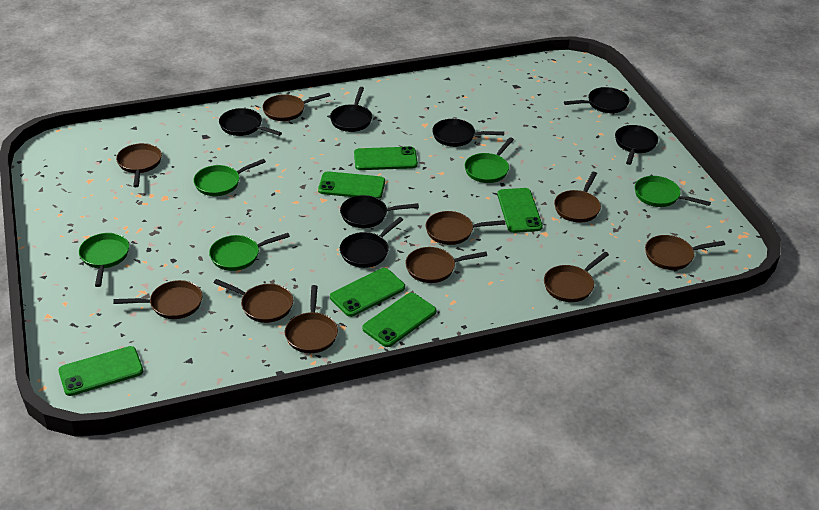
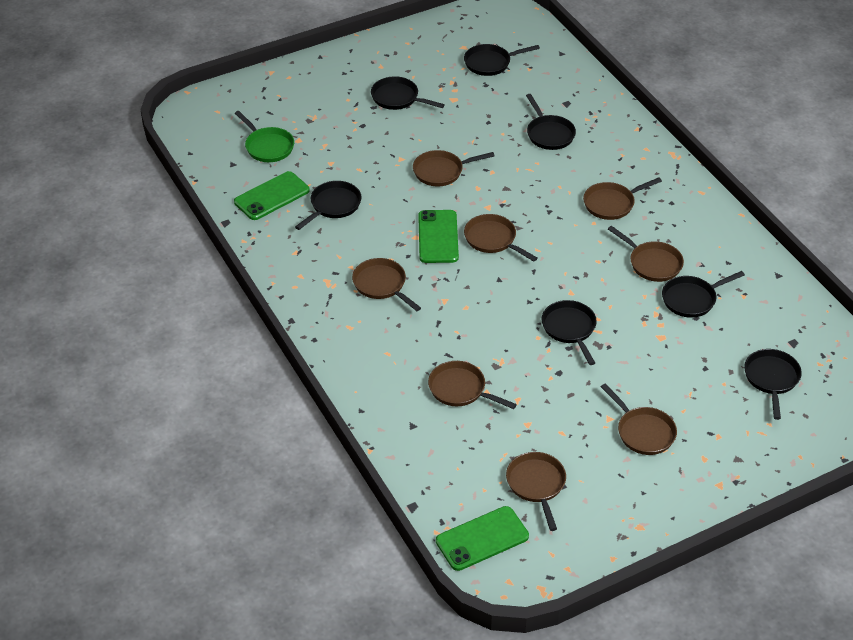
brown pan: 10 -> 8
green pan: 5 -> 1
green phone: 6 -> 3

